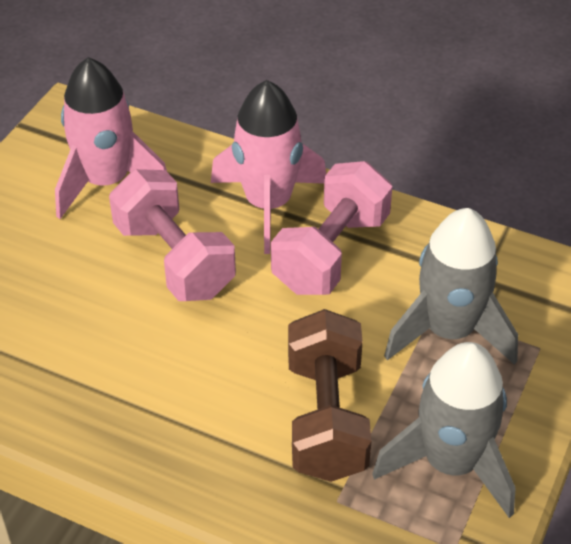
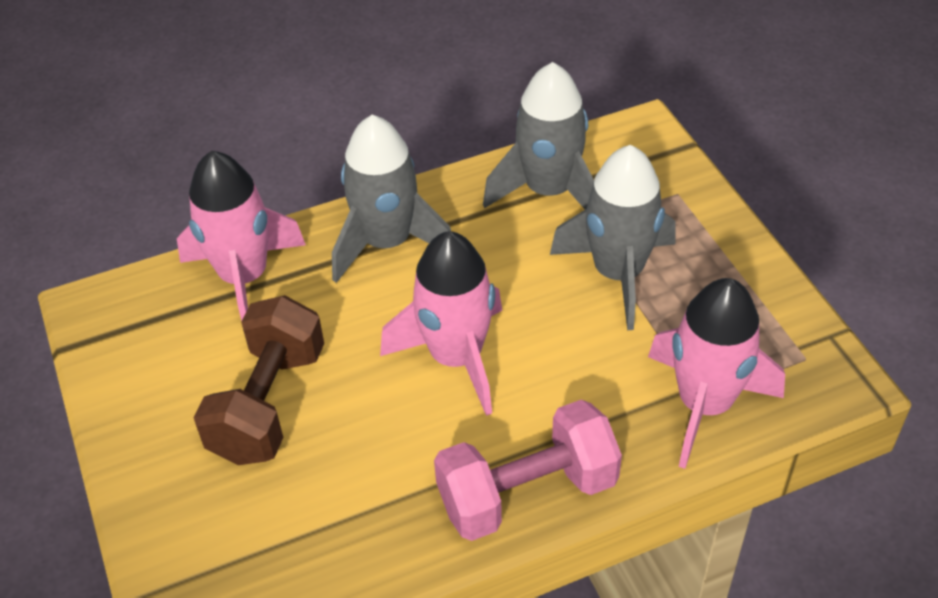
grey rocket: 2 -> 3
pink dumbbell: 2 -> 1
pink rocket: 2 -> 3

